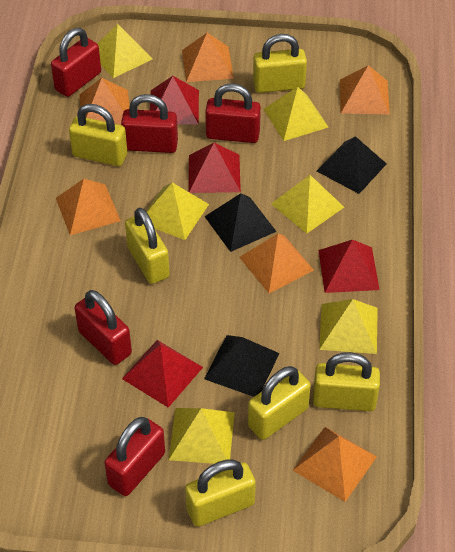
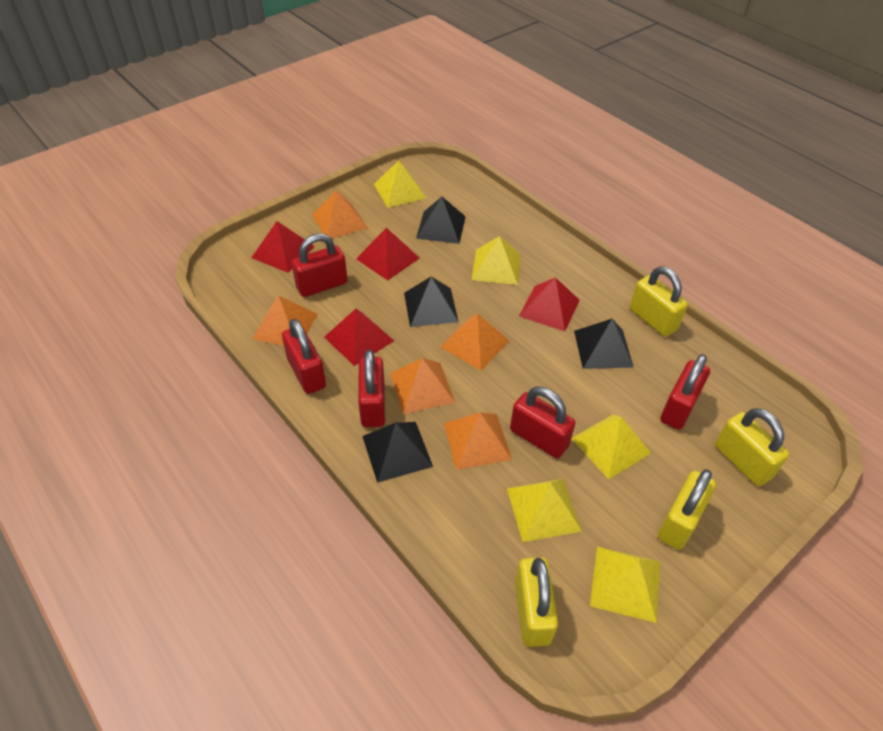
black pyramid: 3 -> 4
orange pyramid: 6 -> 5
yellow padlock: 6 -> 4
yellow pyramid: 6 -> 5

